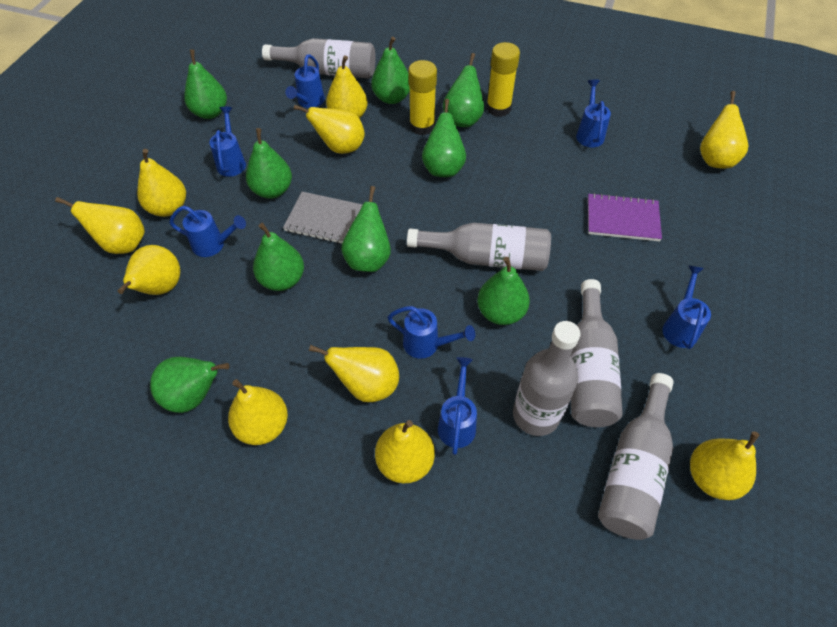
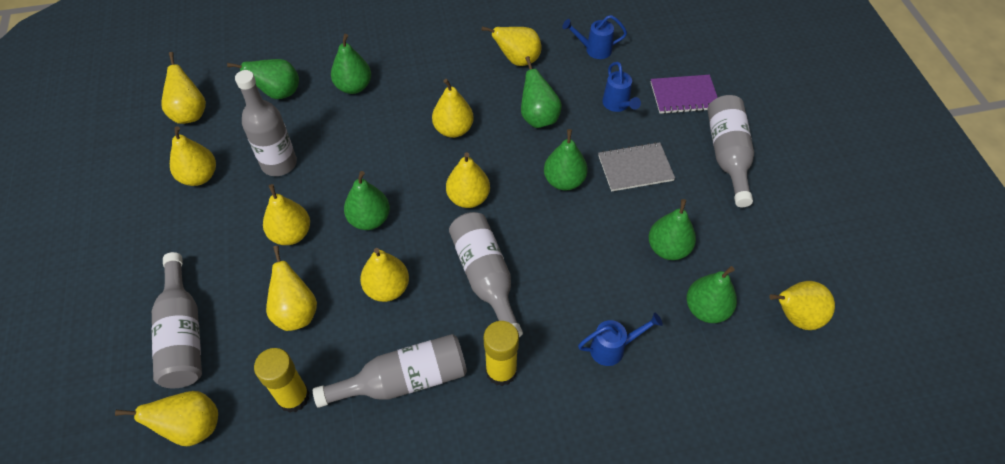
blue watering can: 7 -> 3
green pear: 9 -> 7

